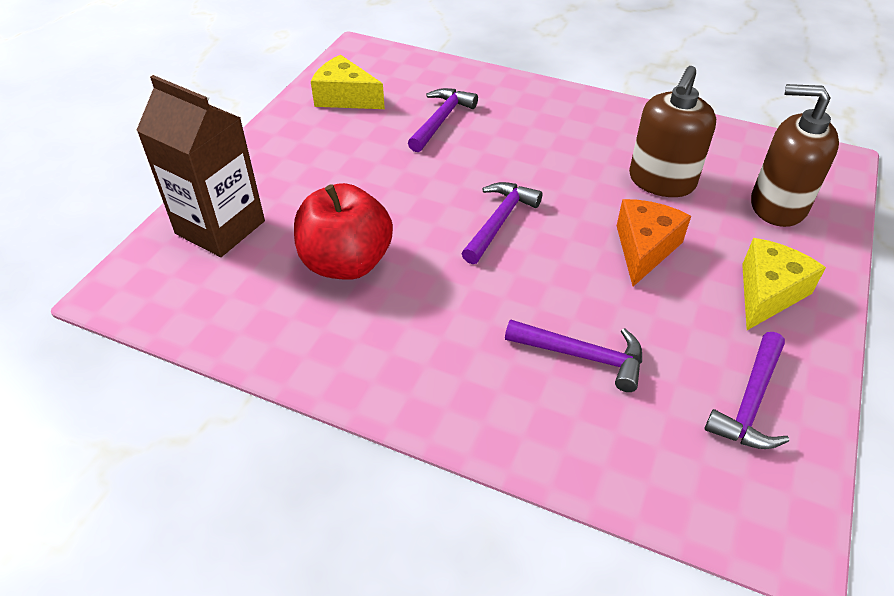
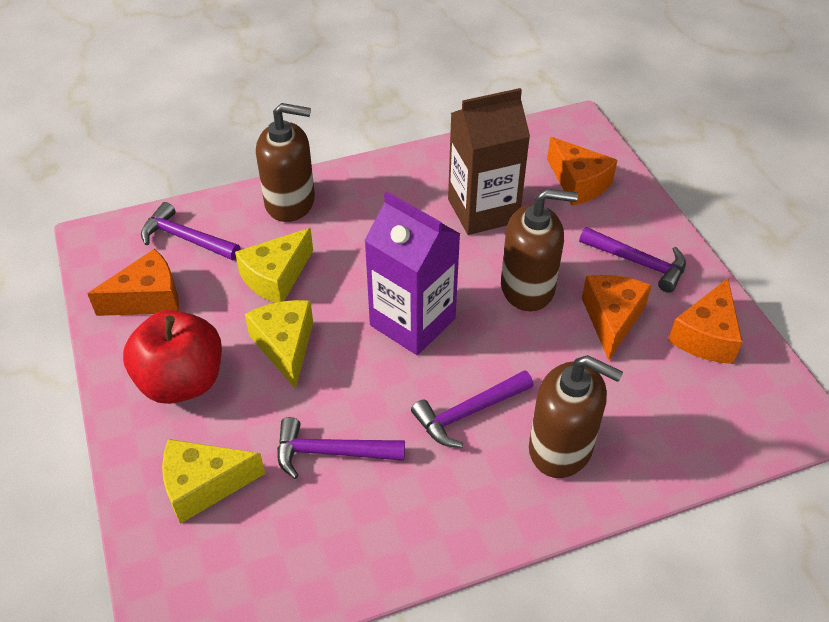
brown soap dispenser: 2 -> 3
orange cheese: 1 -> 4
purple carton: 0 -> 1
yellow cheese: 2 -> 3

